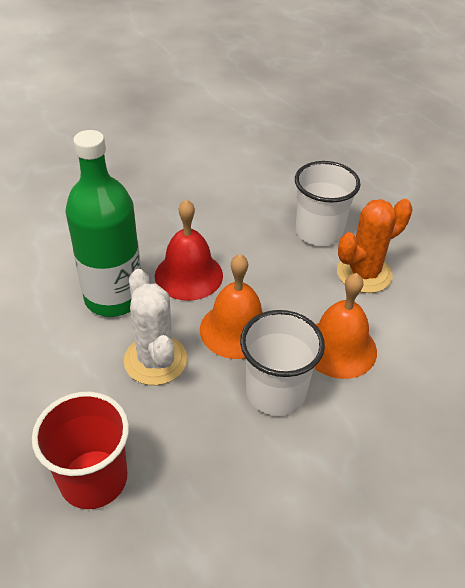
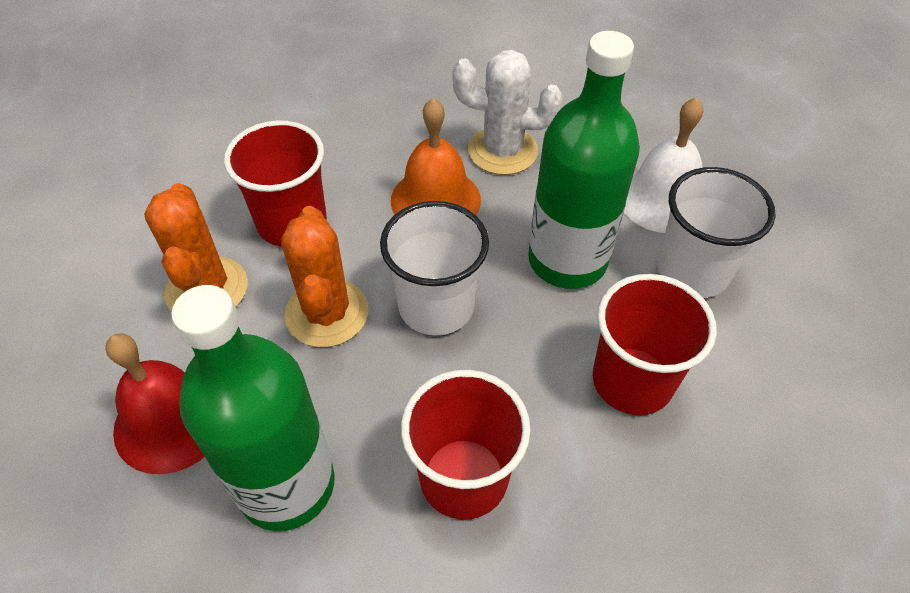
green bottle: 1 -> 2
orange bell: 2 -> 1
orange cactus: 1 -> 2
red cup: 1 -> 3
white bell: 0 -> 1

